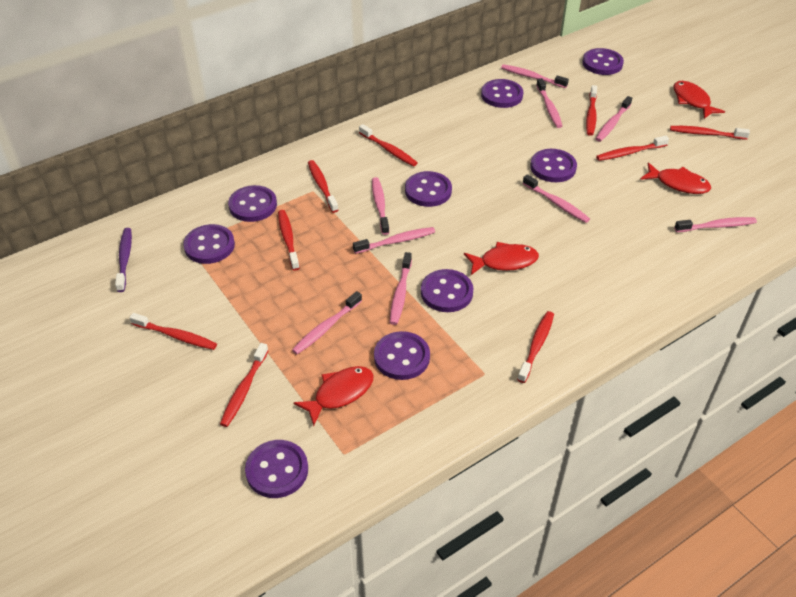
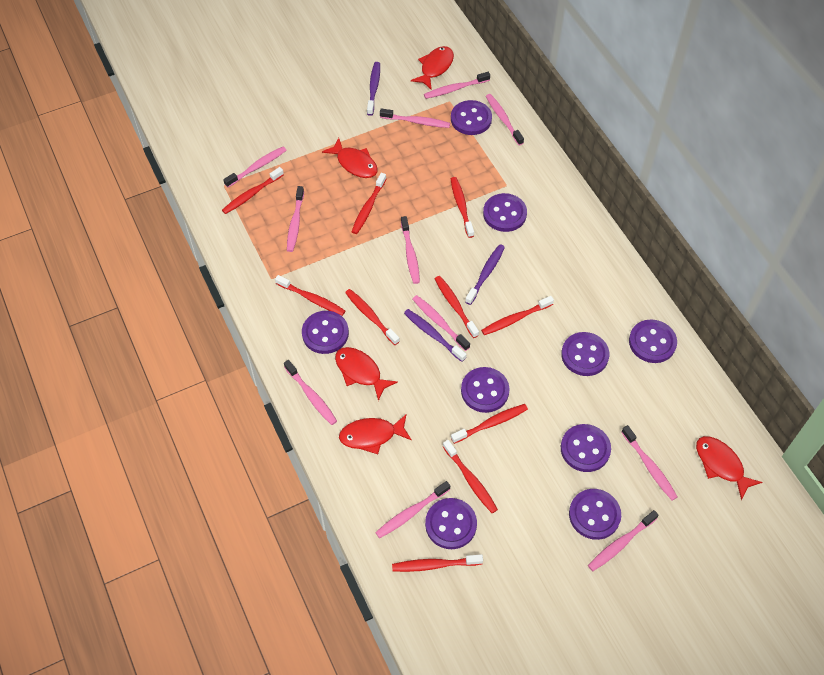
pink toothbrush: 9 -> 11
purple toothbrush: 1 -> 3
red fish: 4 -> 5
red toothbrush: 9 -> 10

